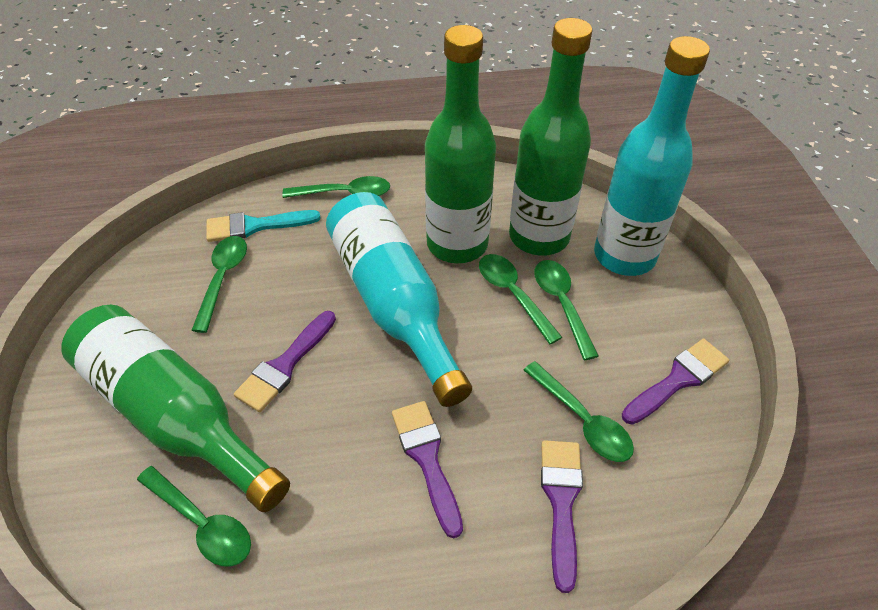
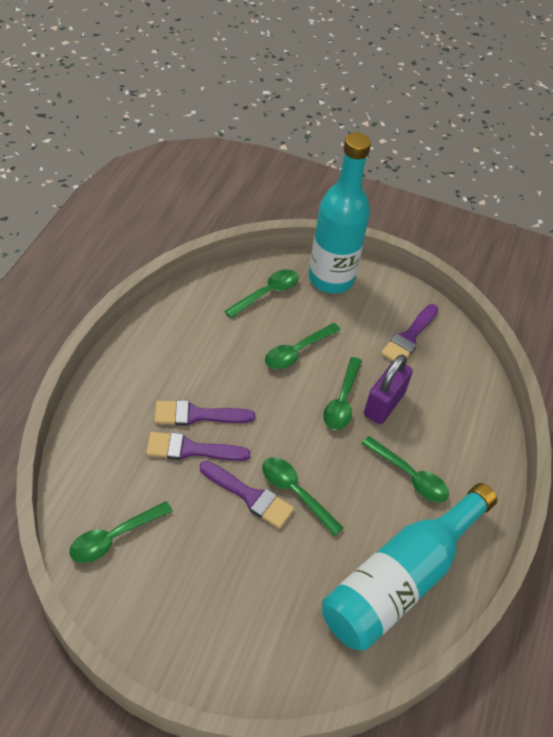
green bottle: 3 -> 0
purple padlock: 0 -> 1
turquoise brush: 1 -> 0

